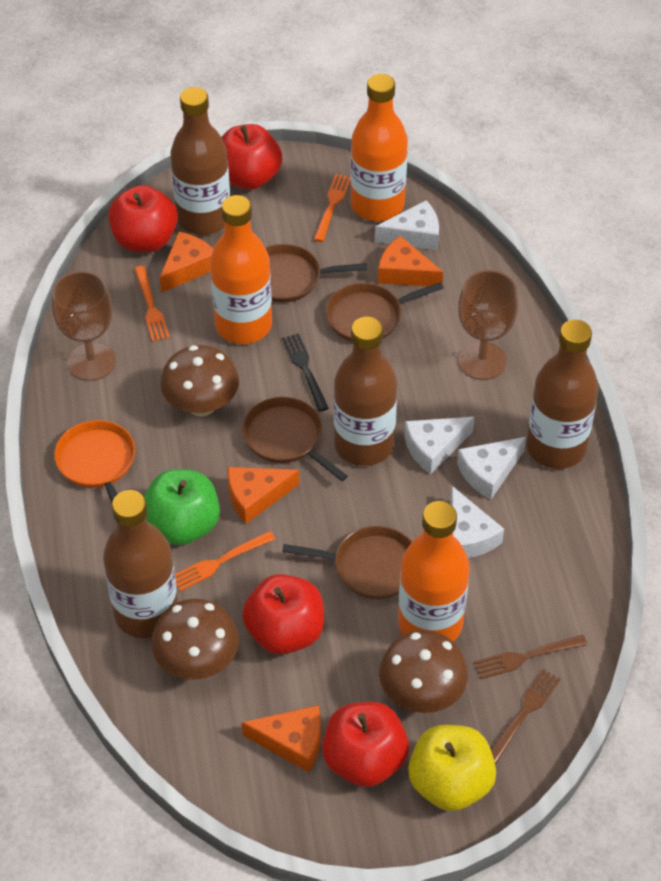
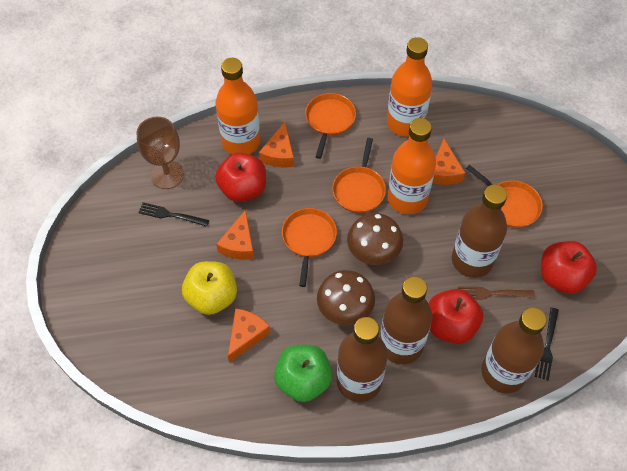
black fork: 1 -> 2
brown fork: 2 -> 1
brown goblet: 2 -> 1
brown mushroom: 3 -> 2
brown pan: 4 -> 0
orange fork: 3 -> 0
orange pan: 1 -> 4
red apple: 4 -> 3
white cheese: 4 -> 0

